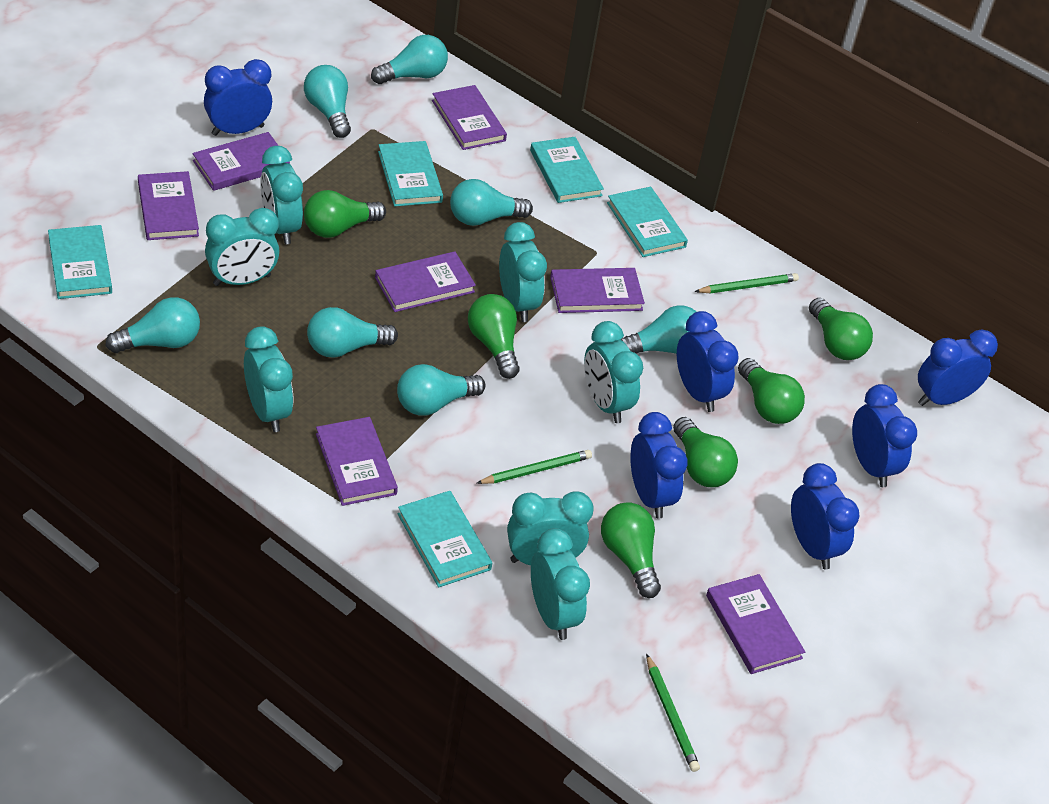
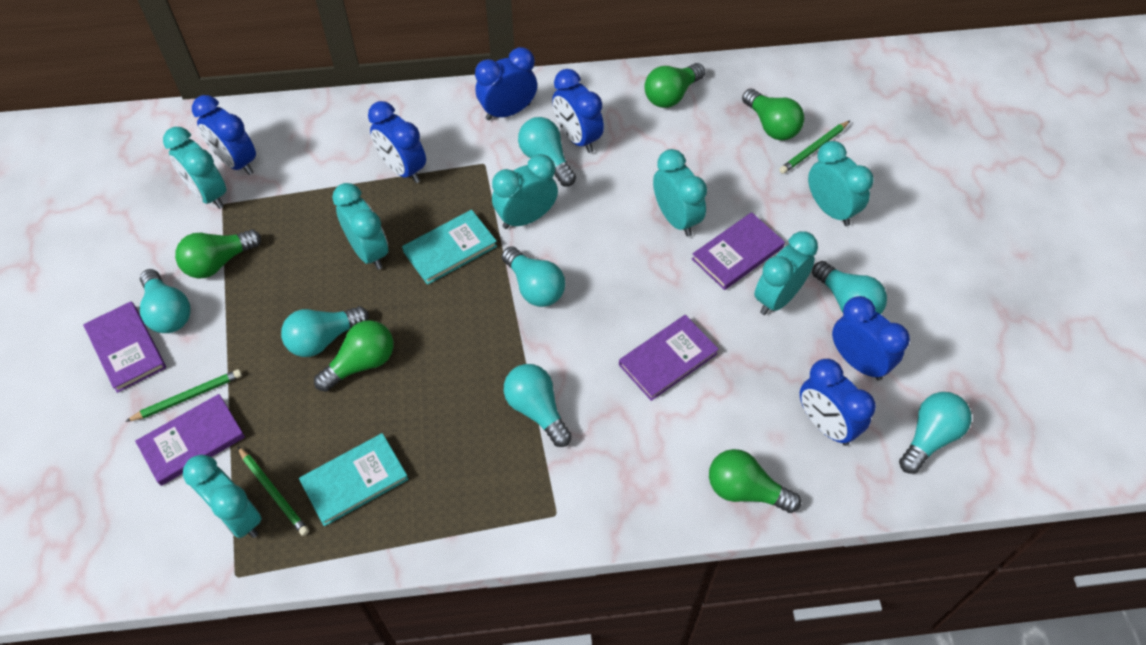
green light bulb: 6 -> 5
purple book: 7 -> 4
turquoise book: 5 -> 2

